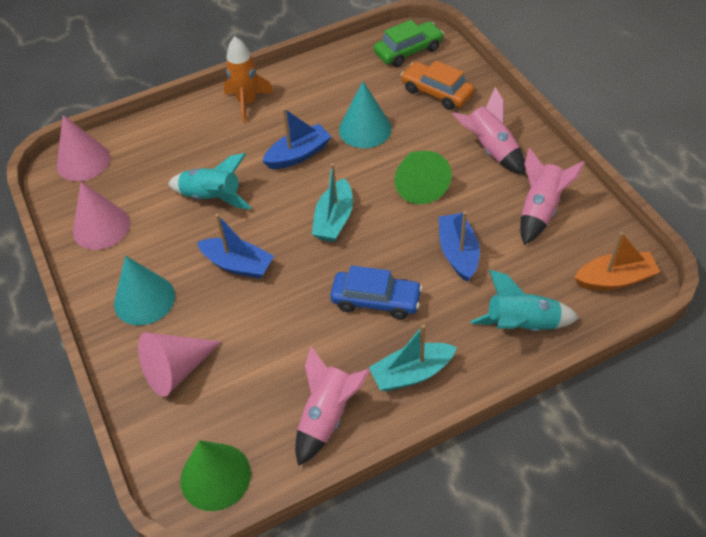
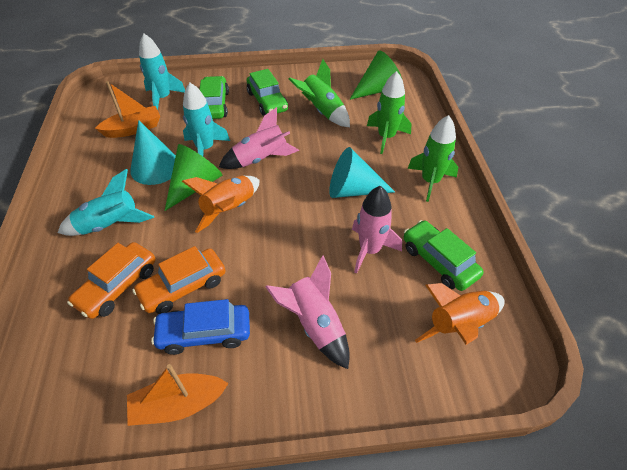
blue boat: 3 -> 0
green car: 1 -> 3
green rocket: 0 -> 3
orange boat: 1 -> 2
orange car: 1 -> 2
orange rocket: 1 -> 2
pink cone: 3 -> 0
turquoise boat: 2 -> 0
turquoise rocket: 2 -> 3

